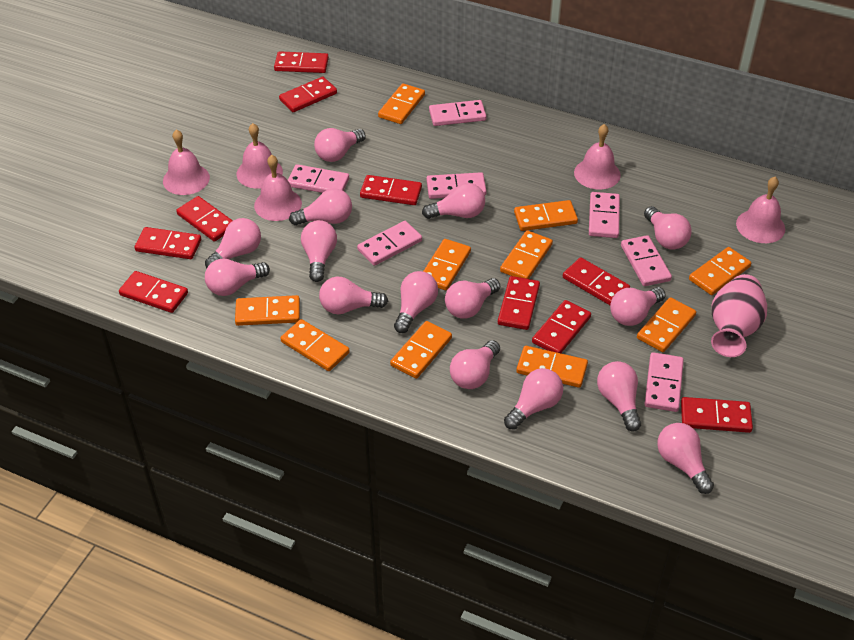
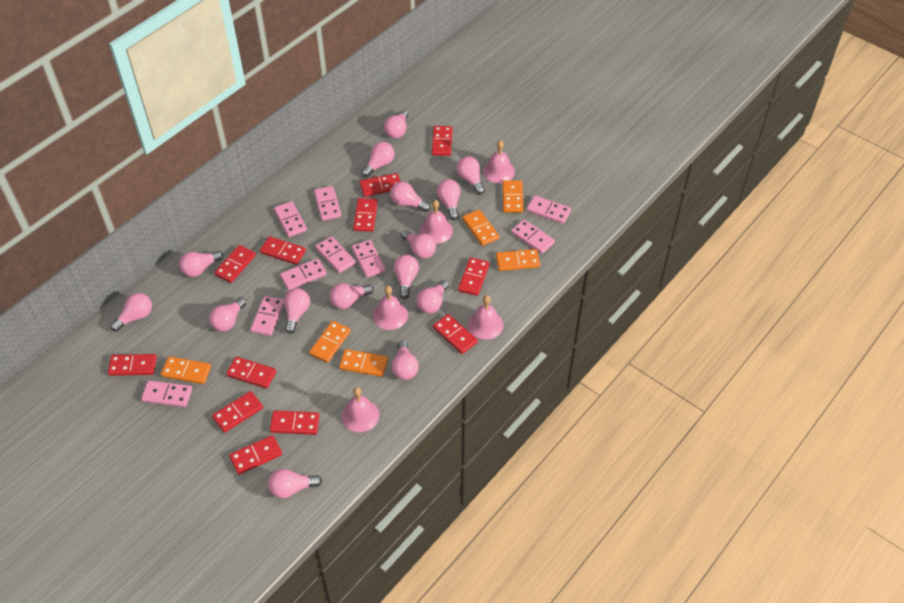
orange domino: 10 -> 6
pink domino: 7 -> 9
pink vase: 1 -> 0
red domino: 10 -> 12

